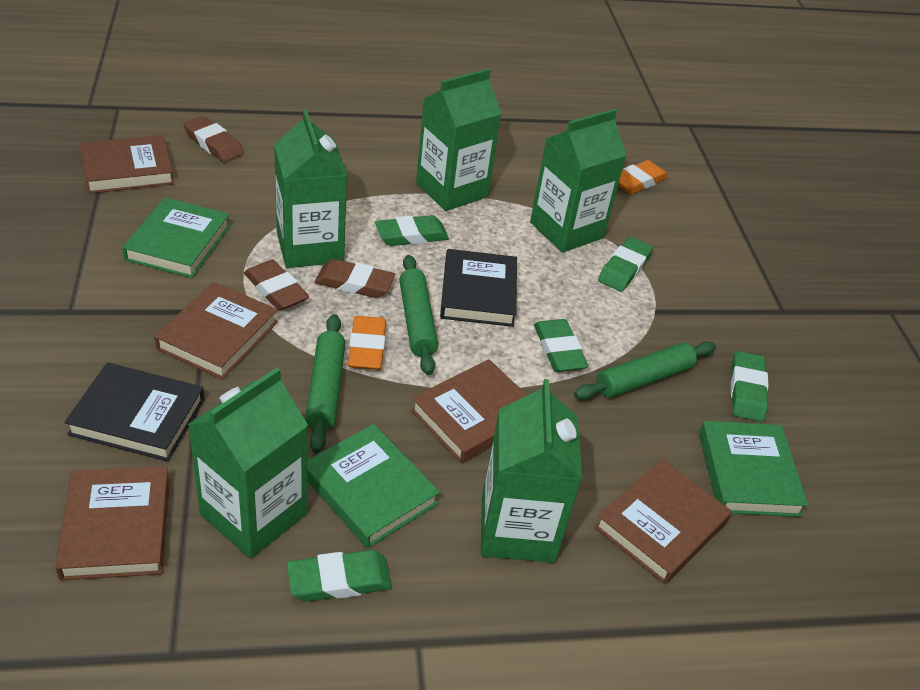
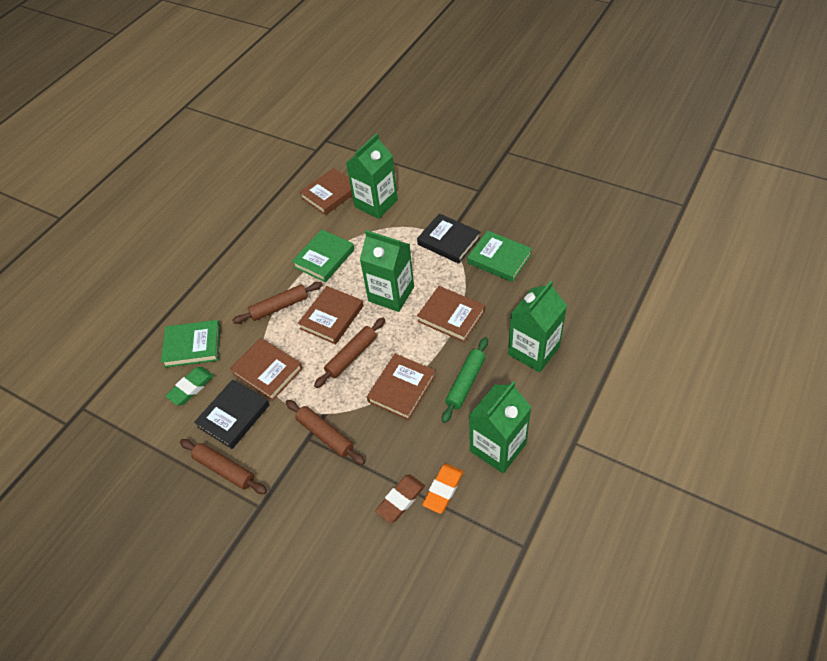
brown eraser: 3 -> 1
brown rolling pin: 0 -> 4
green carton: 5 -> 4
green eraser: 5 -> 1
green rolling pin: 3 -> 1
orange eraser: 2 -> 1

